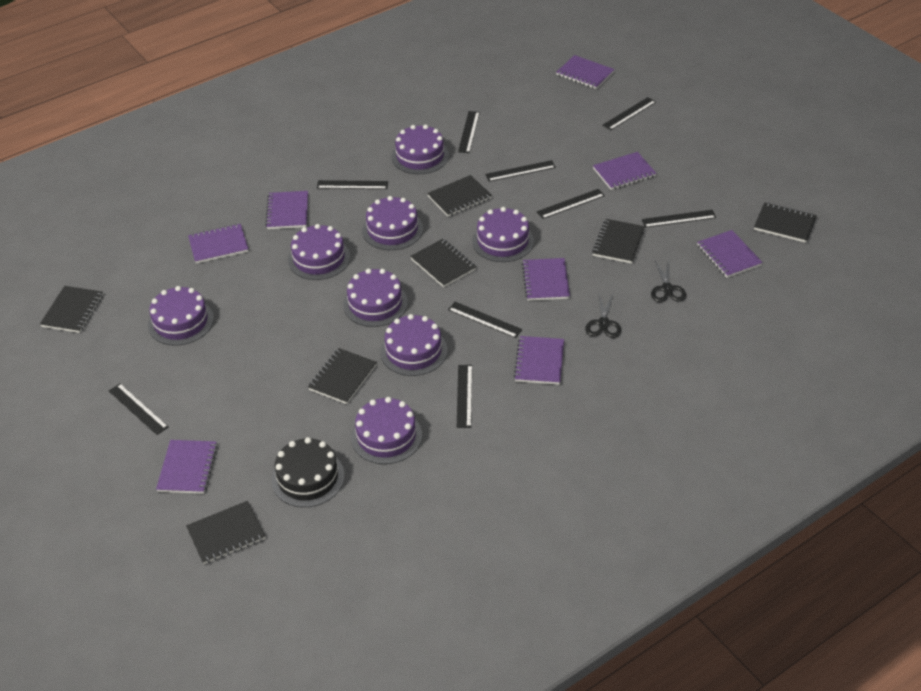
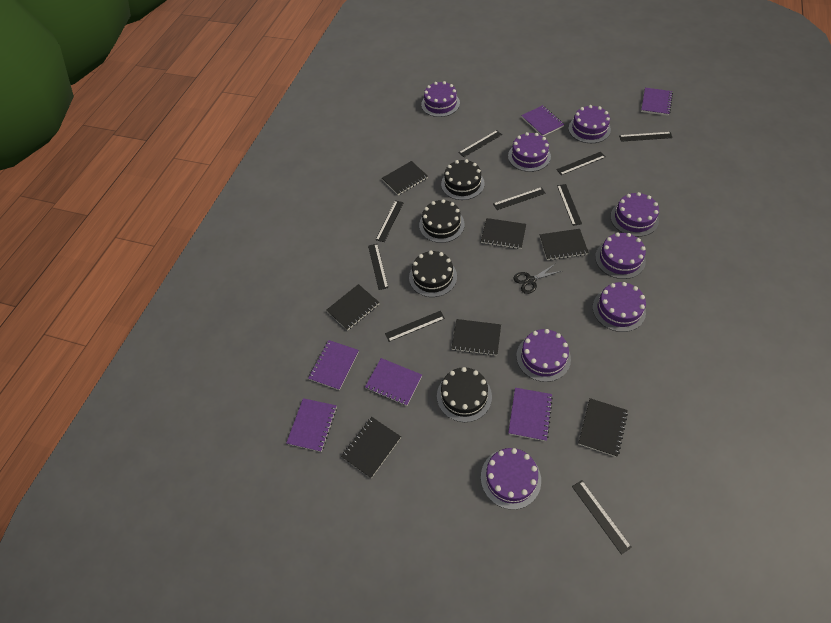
black cake: 1 -> 4
black scissors: 2 -> 1
purple notebook: 8 -> 6

